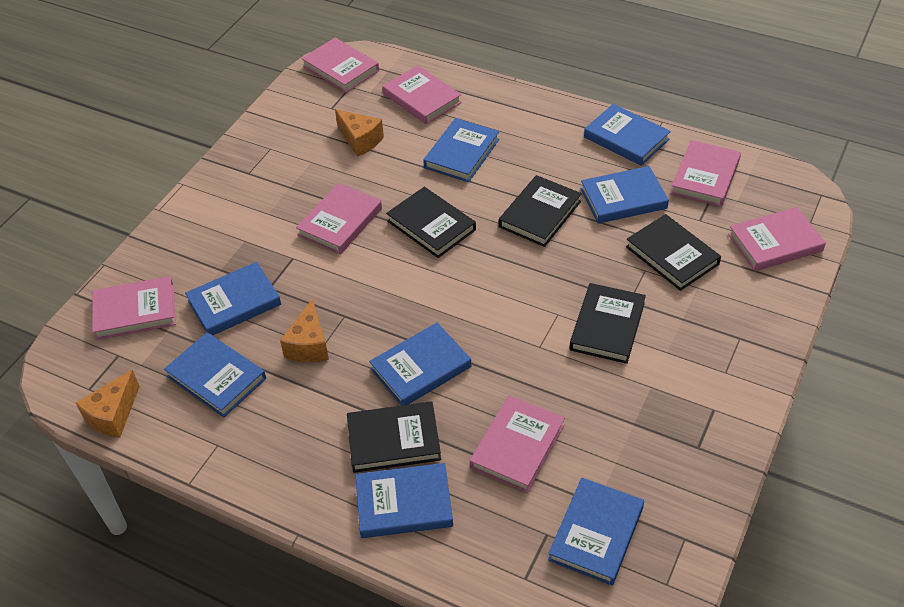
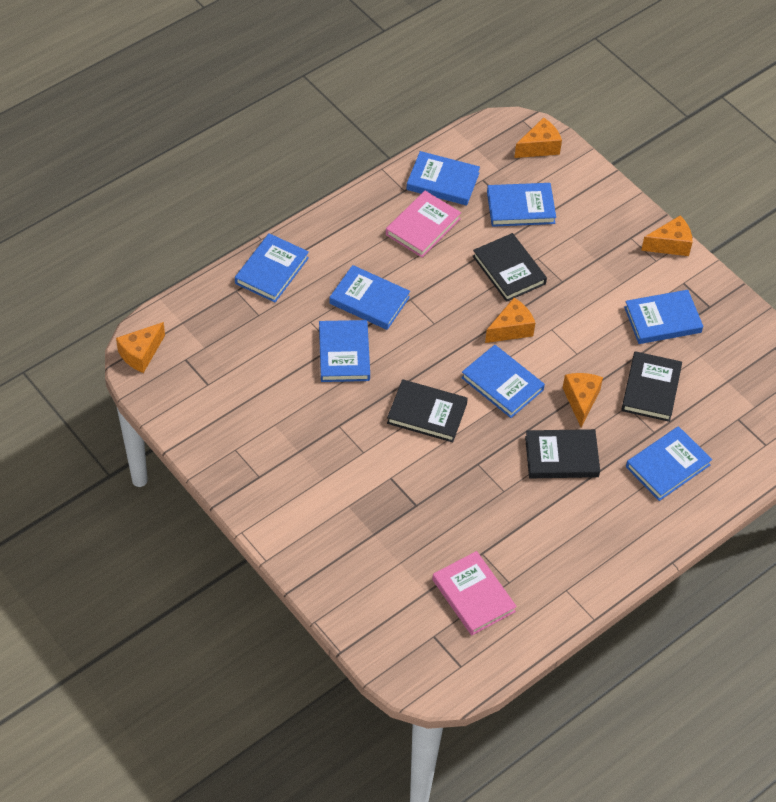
black book: 5 -> 4
orange cheese: 3 -> 5
pink book: 7 -> 2

